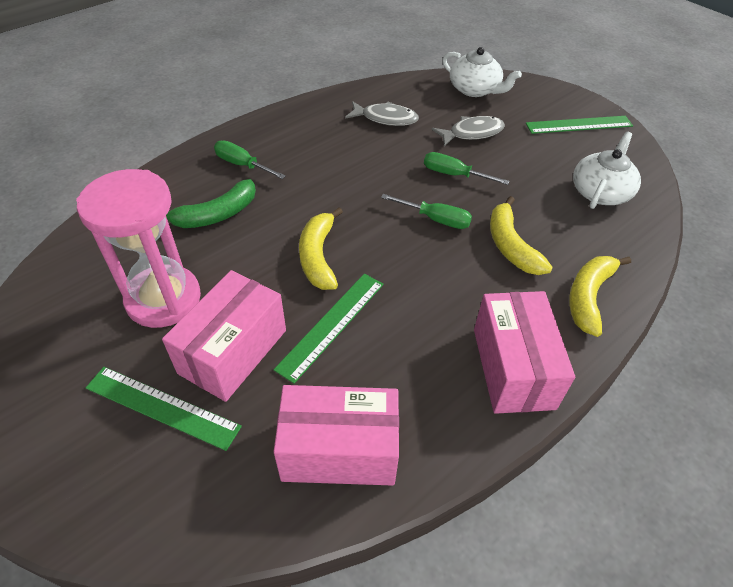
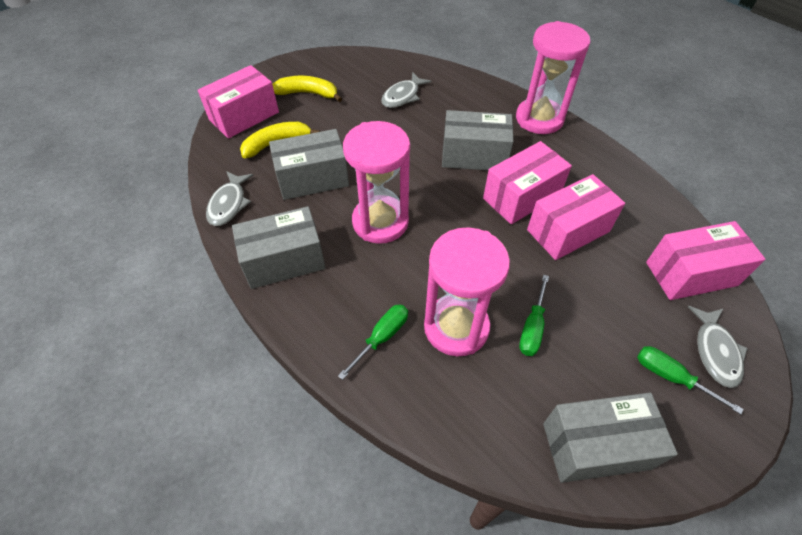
green banana: 1 -> 0
green ruler: 3 -> 0
grey box: 0 -> 4
grey fish: 2 -> 3
pink box: 3 -> 4
pink hourglass: 1 -> 3
white teapot: 2 -> 0
yellow banana: 3 -> 2

